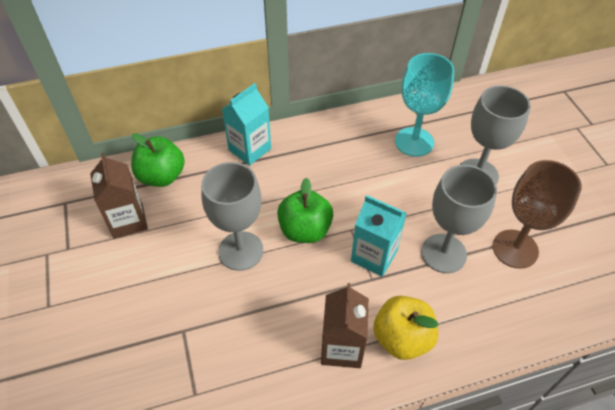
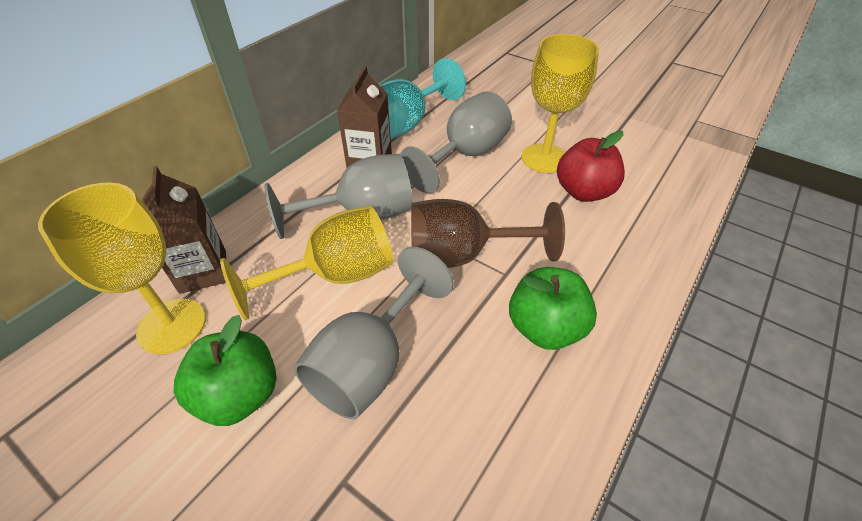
red apple: 0 -> 1
turquoise carton: 2 -> 0
yellow apple: 1 -> 0
yellow goblet: 0 -> 3

